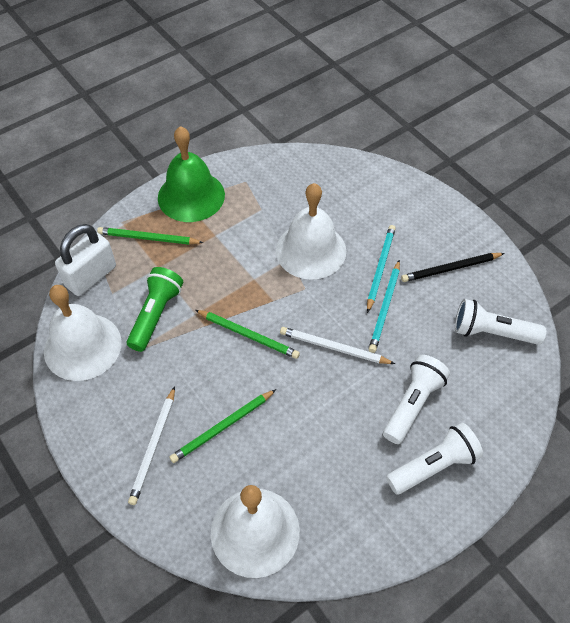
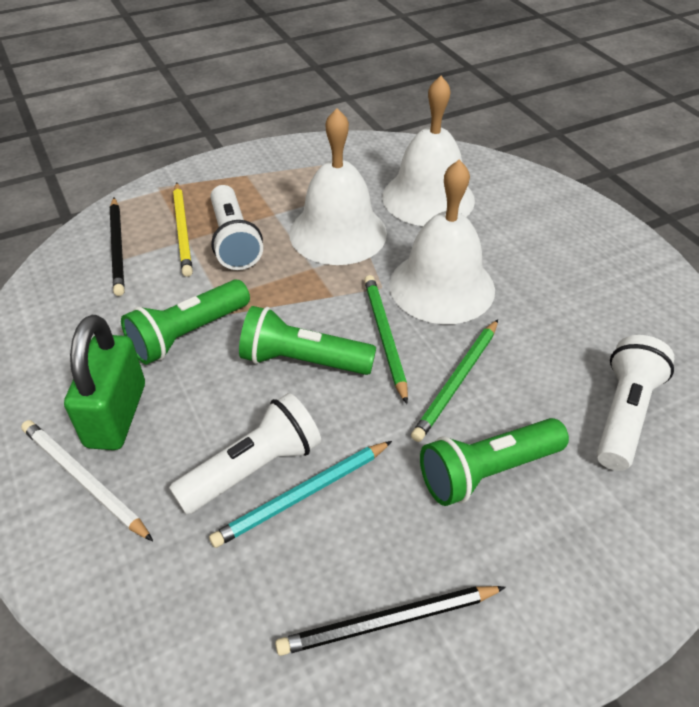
black pencil: 1 -> 2
green bell: 1 -> 0
green flashlight: 1 -> 3
green padlock: 0 -> 1
green pencil: 3 -> 2
turquoise pencil: 2 -> 1
white padlock: 1 -> 0
white pencil: 2 -> 1
yellow pencil: 0 -> 1

